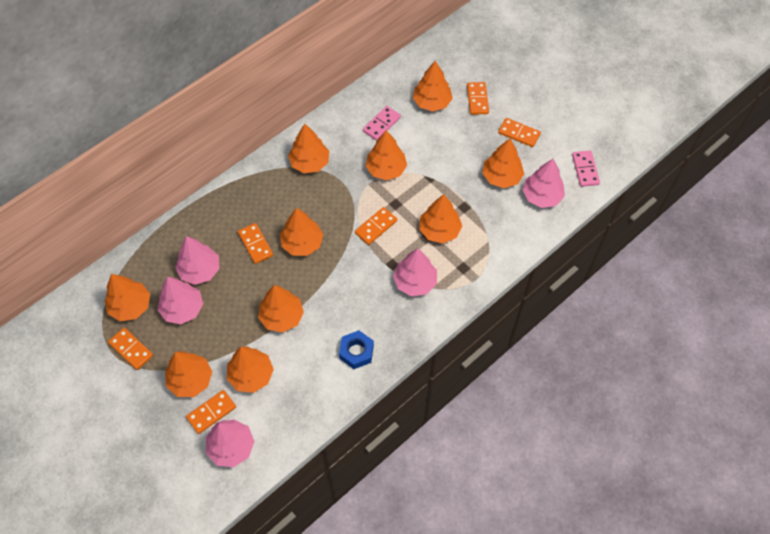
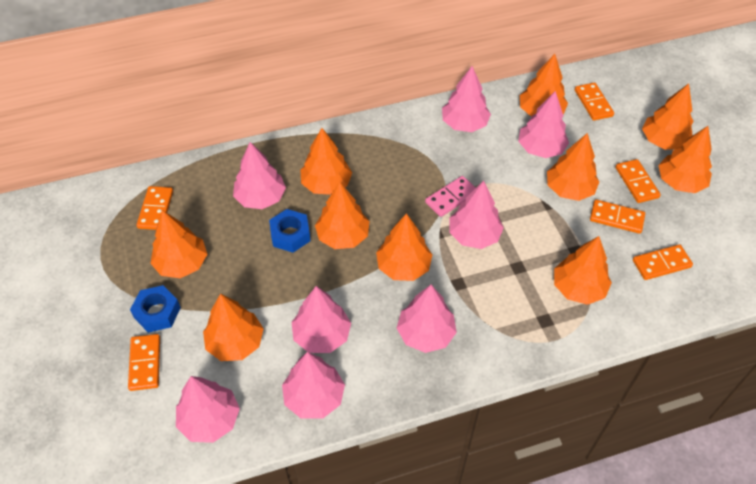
blue nut: 1 -> 2
pink domino: 2 -> 1
pink tree: 5 -> 8

